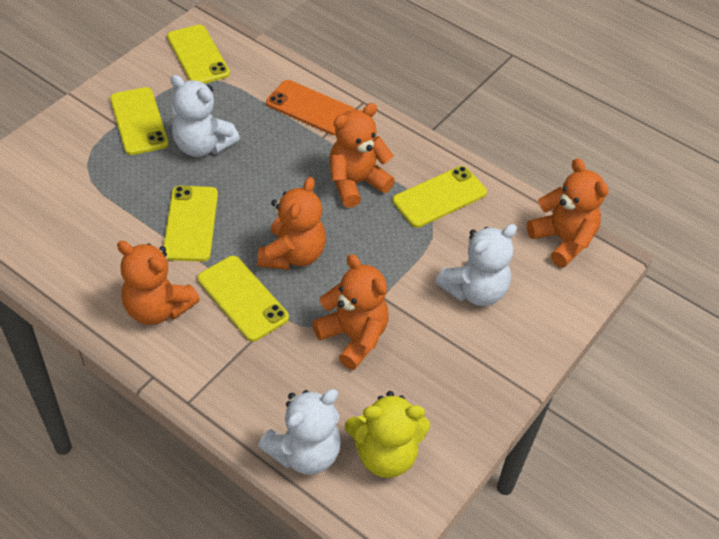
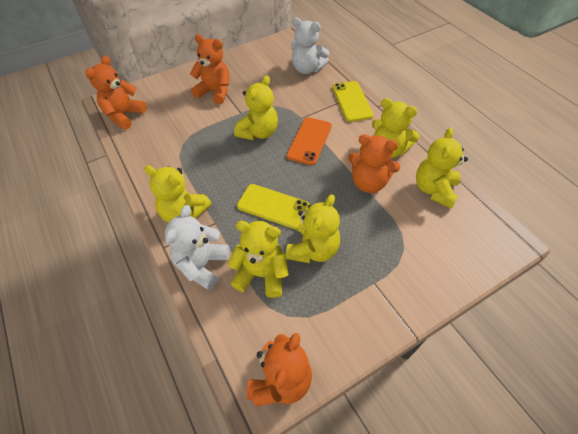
orange teddy bear: 5 -> 4
white teddy bear: 3 -> 2
yellow phone: 5 -> 2
yellow teddy bear: 1 -> 6

